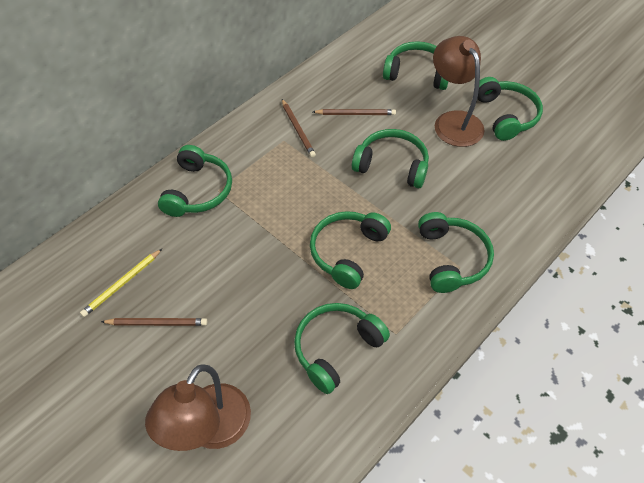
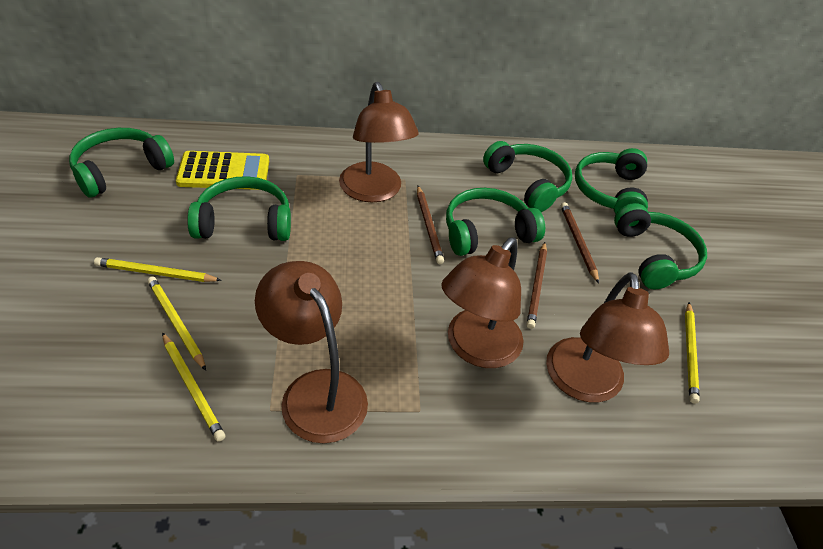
brown lamp: 2 -> 4
green headphones: 7 -> 6
yellow calculator: 0 -> 1
yellow pencil: 1 -> 4

